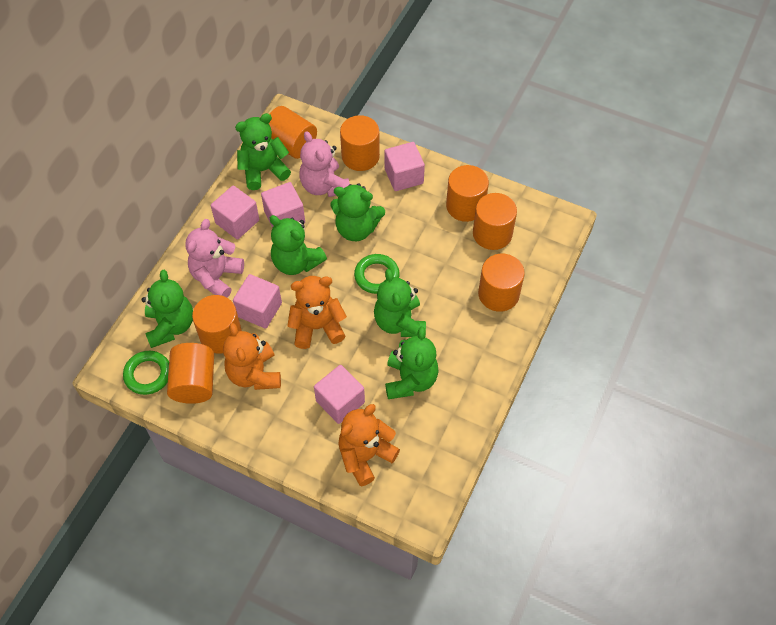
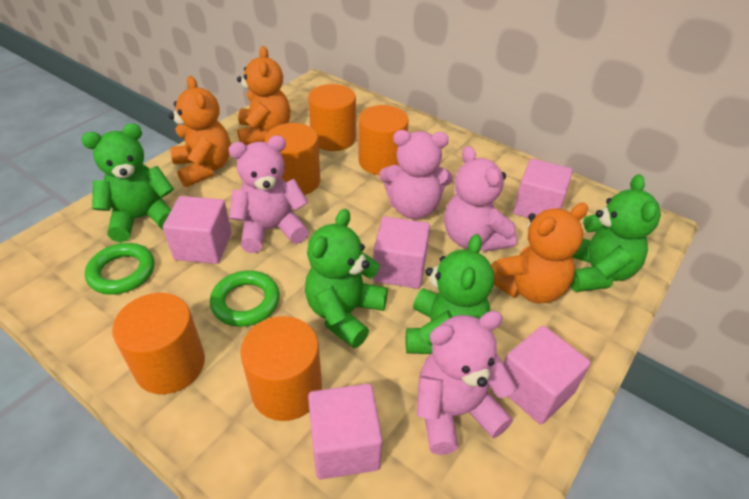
green teddy bear: 6 -> 4
orange cylinder: 7 -> 5
pink teddy bear: 2 -> 4

